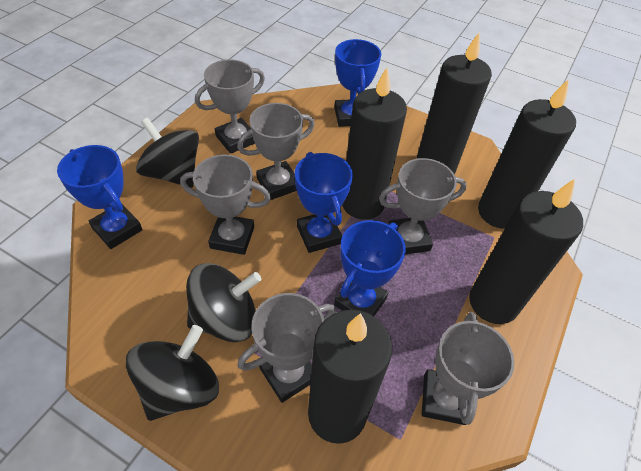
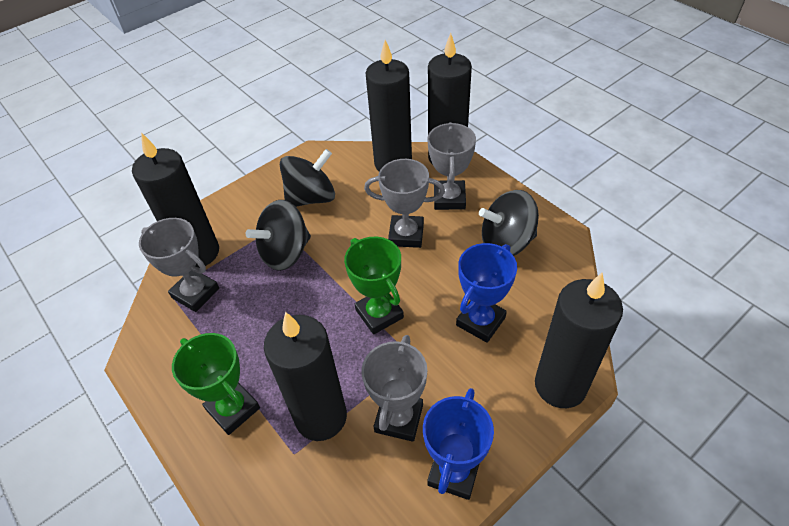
blue trophy: 4 -> 2
green trophy: 0 -> 2
grey trophy: 6 -> 4

